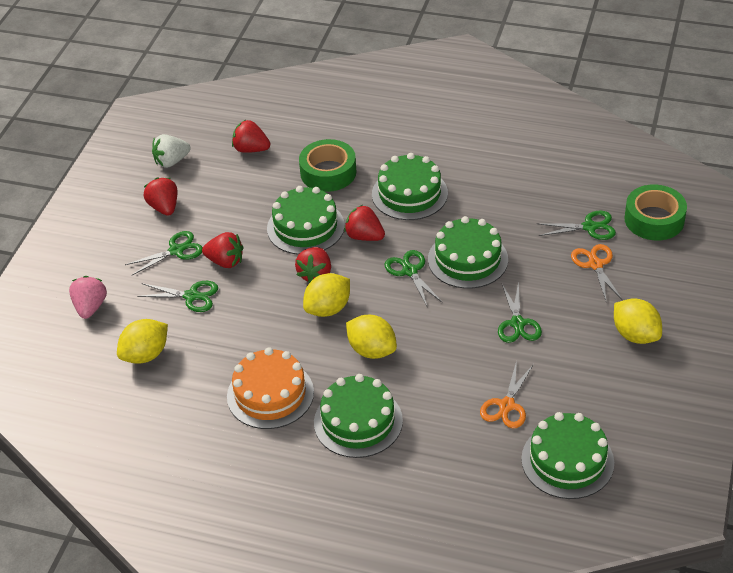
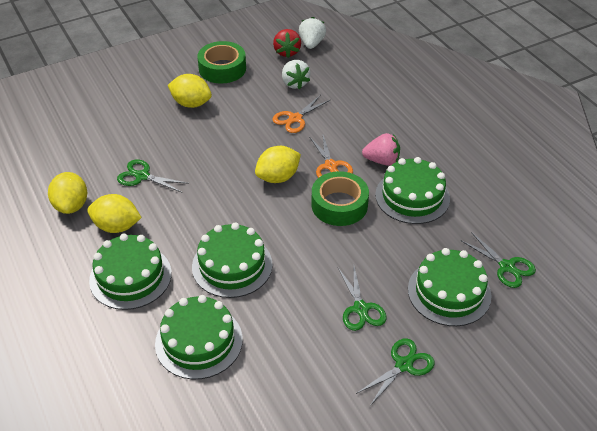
green scissors: 5 -> 4
orange cake: 1 -> 0
red strawberry: 5 -> 1
white strawberry: 1 -> 2

